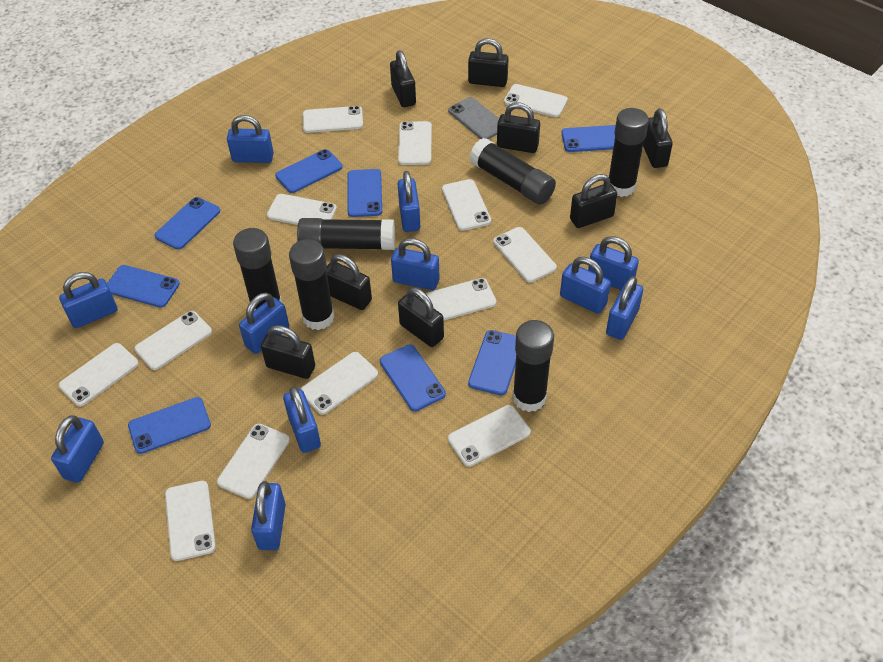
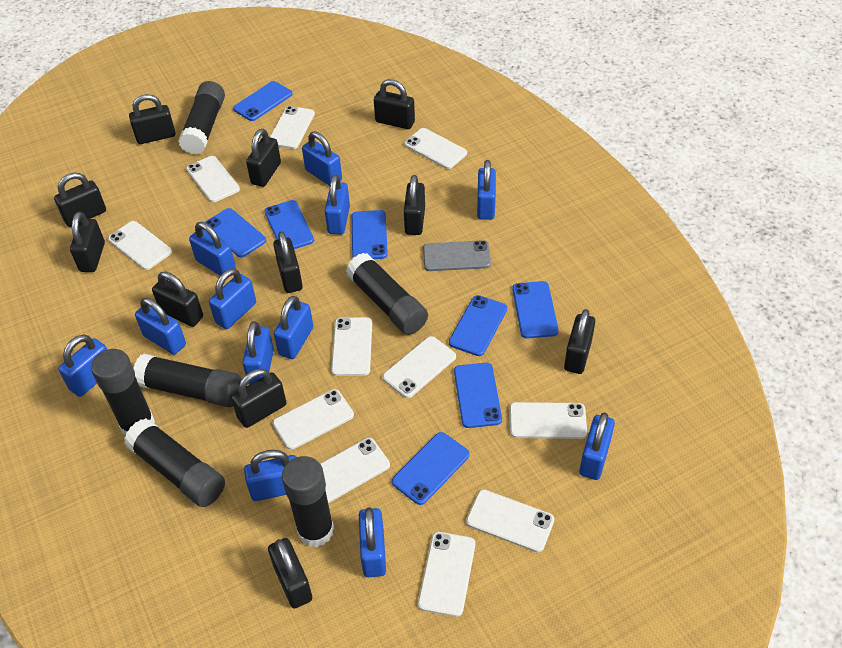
black padlock: 8 -> 11
blue padlock: 11 -> 12
white phone: 13 -> 11

